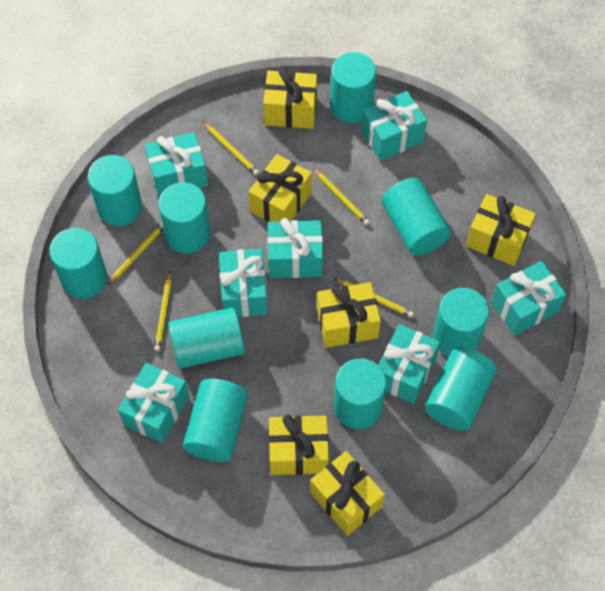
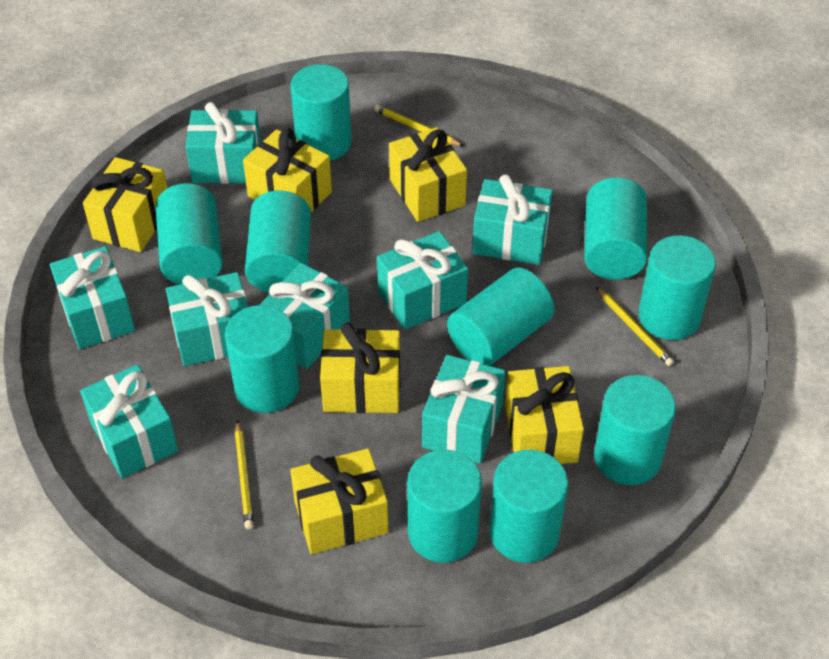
turquoise gift: 7 -> 8
yellow pencil: 5 -> 3

